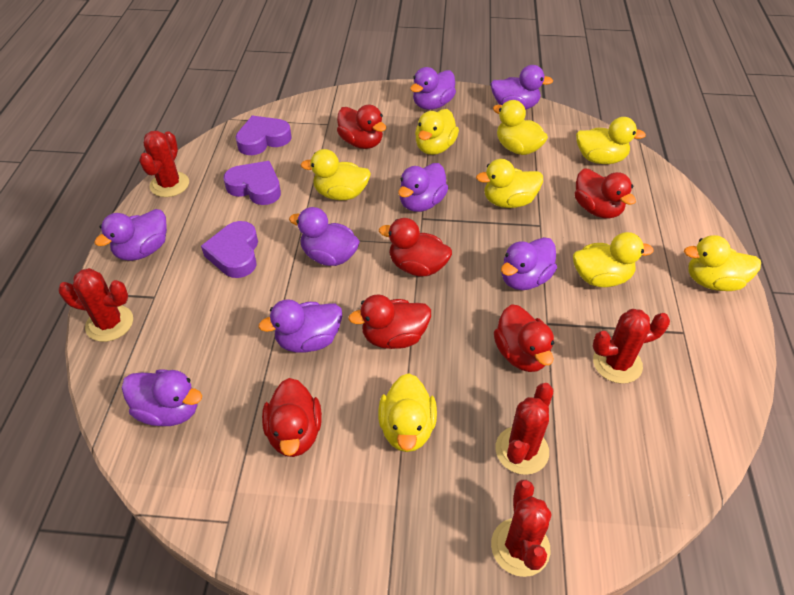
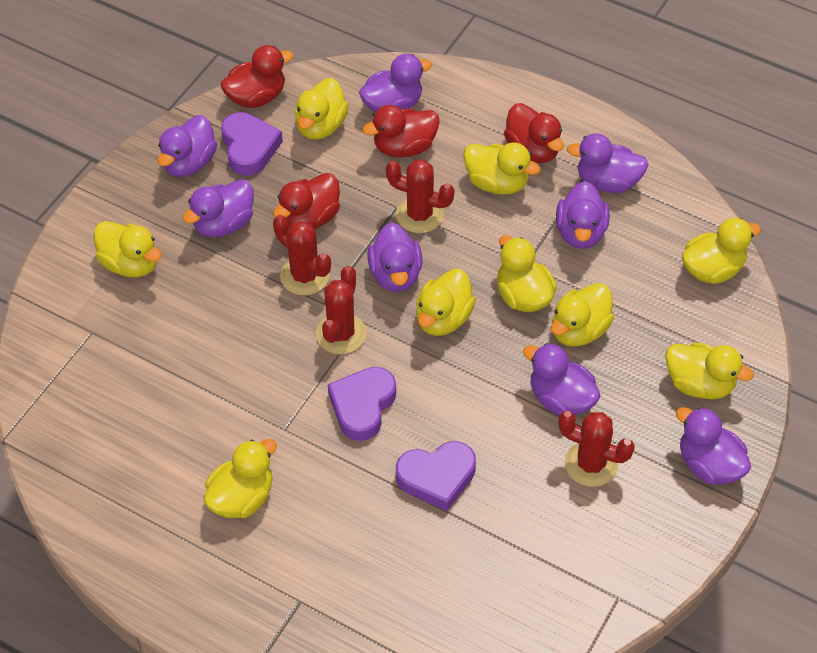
red cactus: 5 -> 4
red duck: 6 -> 4
yellow duck: 8 -> 9

